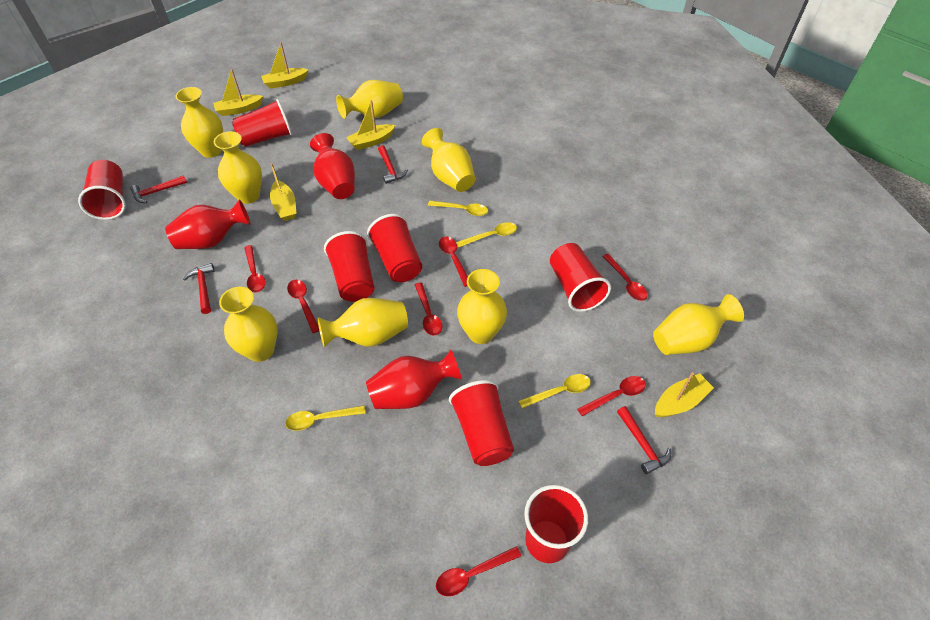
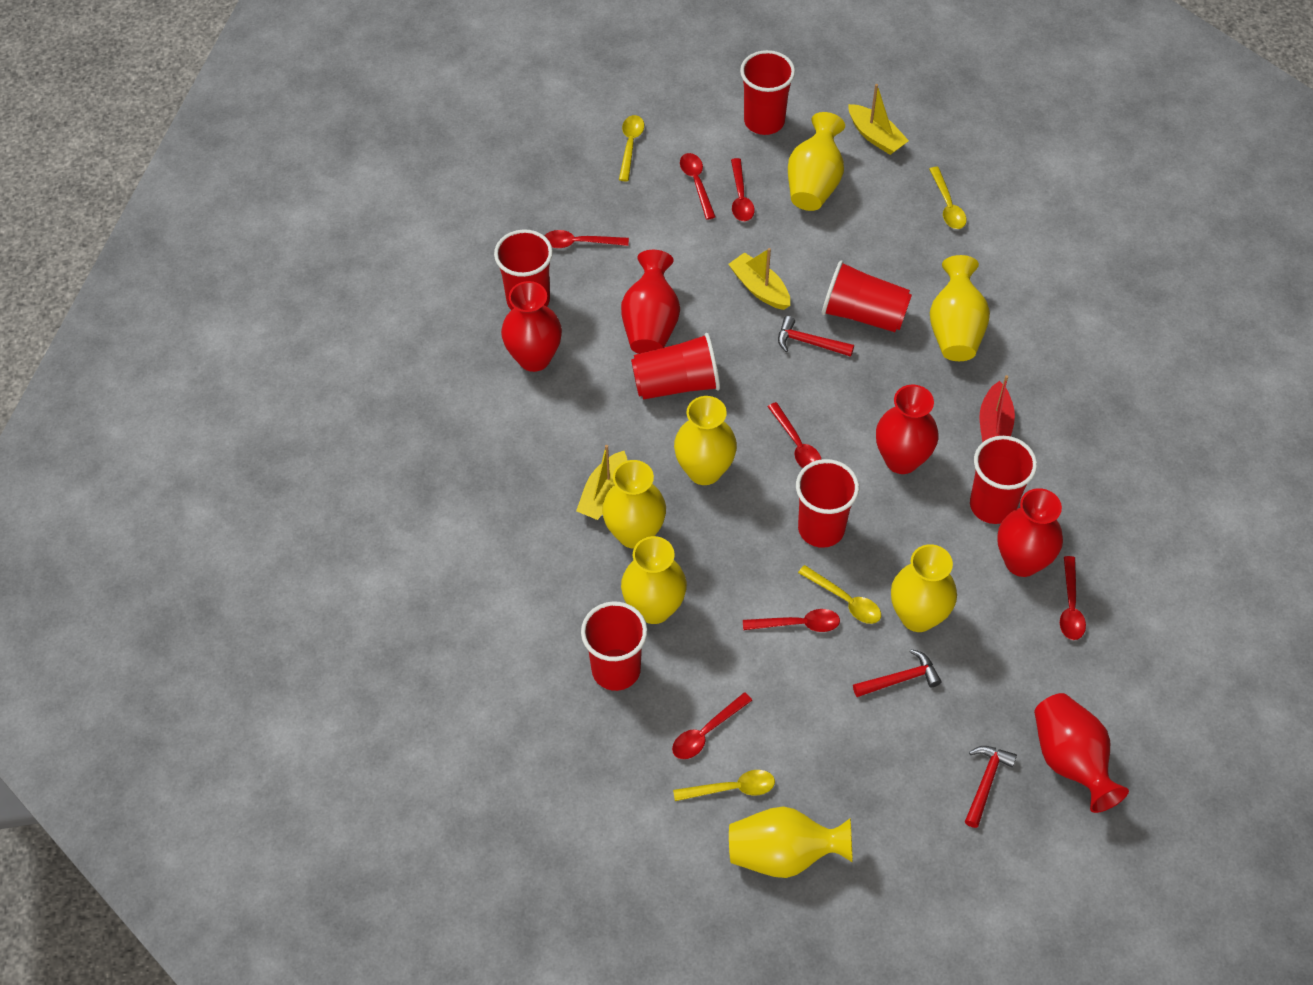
red boat: 0 -> 1
red hammer: 4 -> 3
red vase: 3 -> 5
yellow boat: 5 -> 3
yellow vase: 8 -> 7

